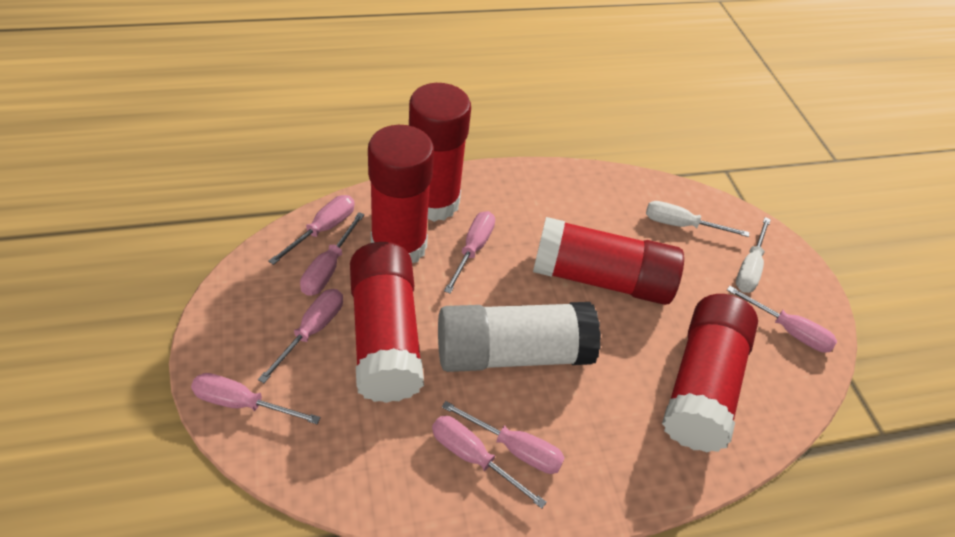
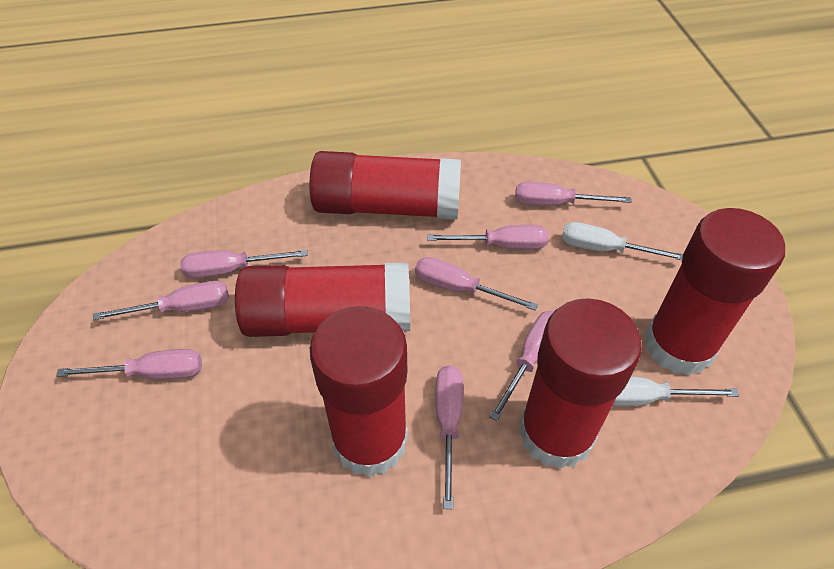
white glue stick: 1 -> 0

